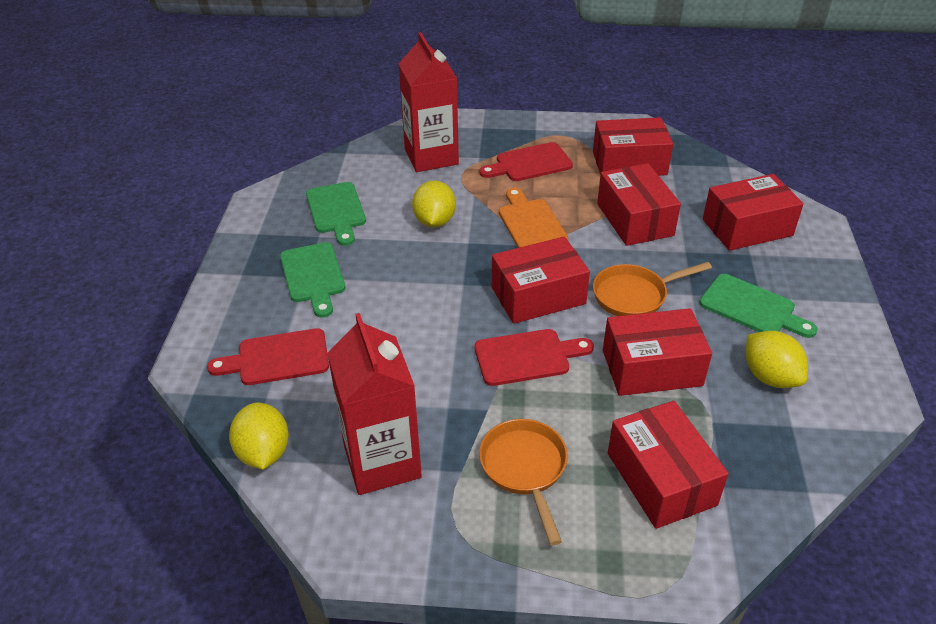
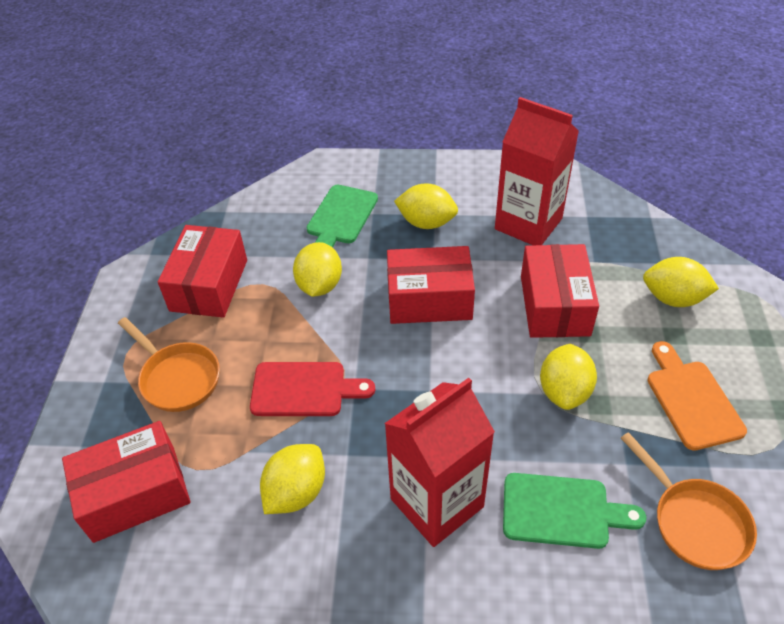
green cutting board: 3 -> 2
red box: 6 -> 4
red cutting board: 3 -> 1
yellow lemon: 3 -> 5

